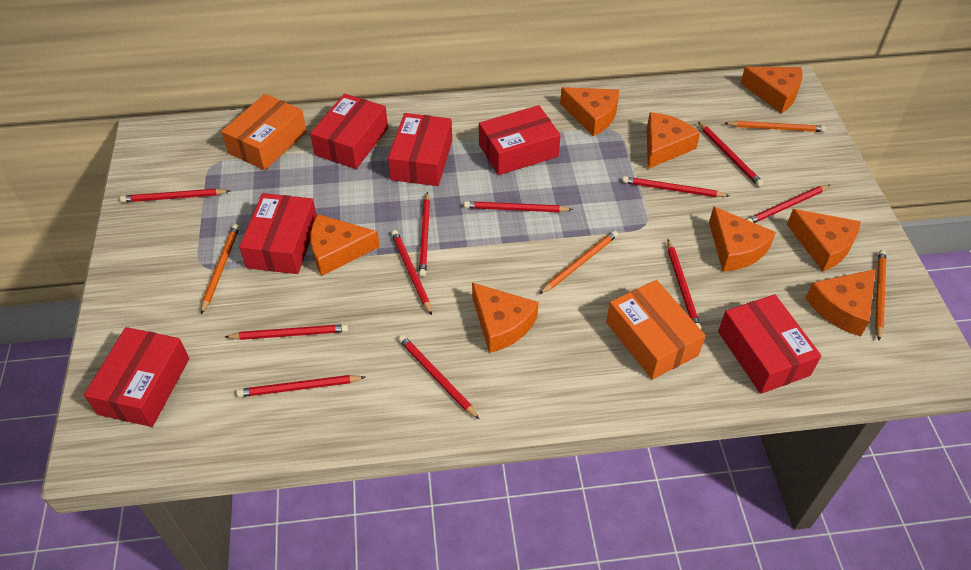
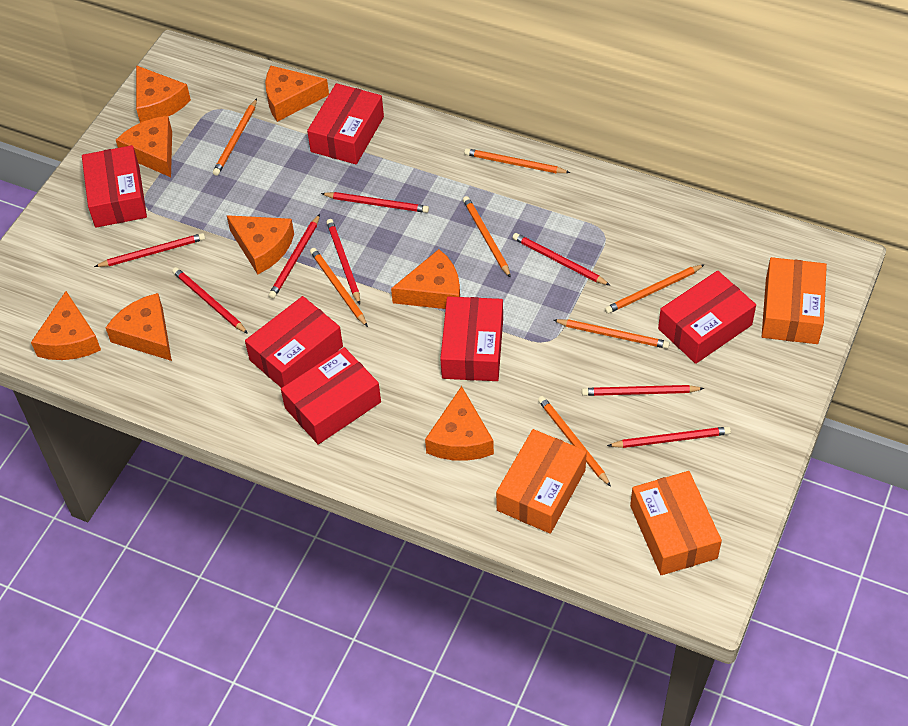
orange box: 2 -> 3
orange pencil: 4 -> 7
red pencil: 11 -> 8

